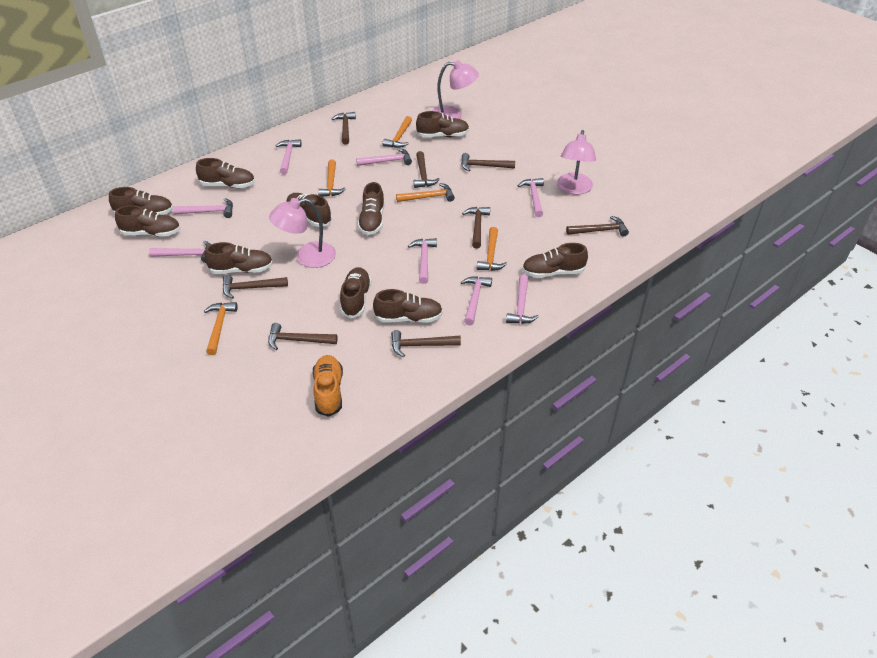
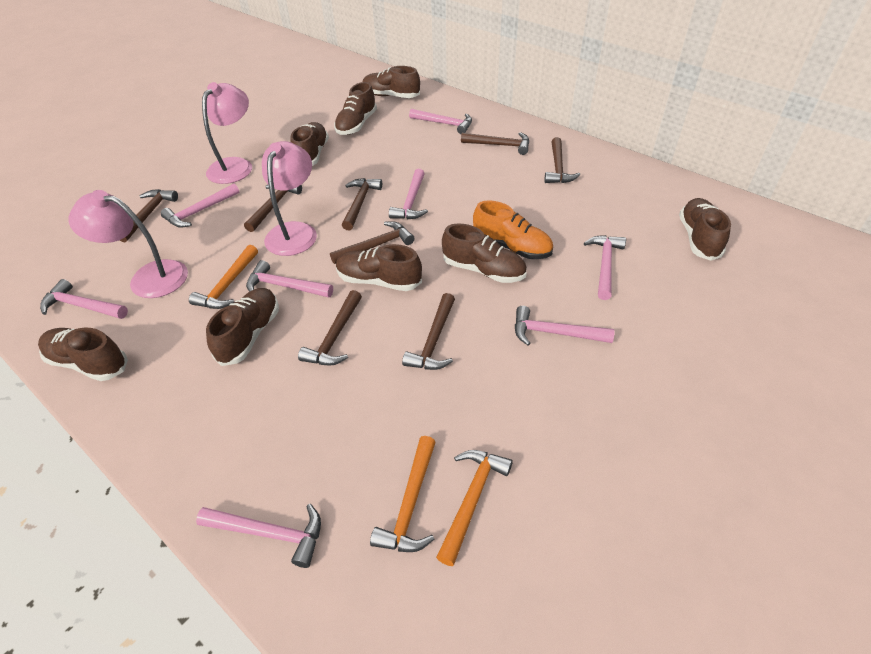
brown shoe: 10 -> 8
orange hammer: 5 -> 3

